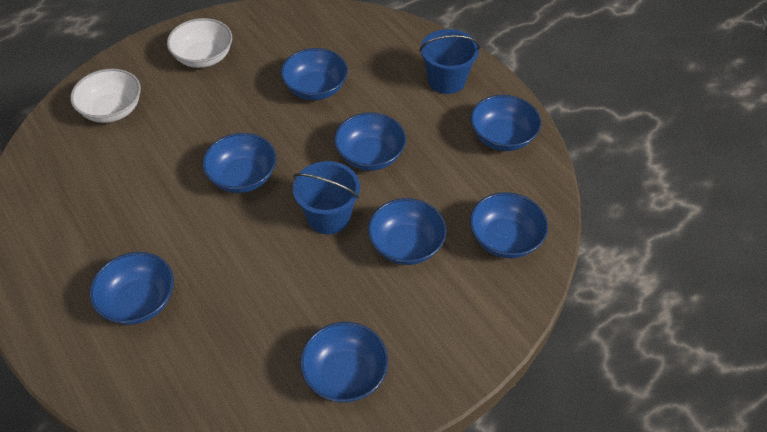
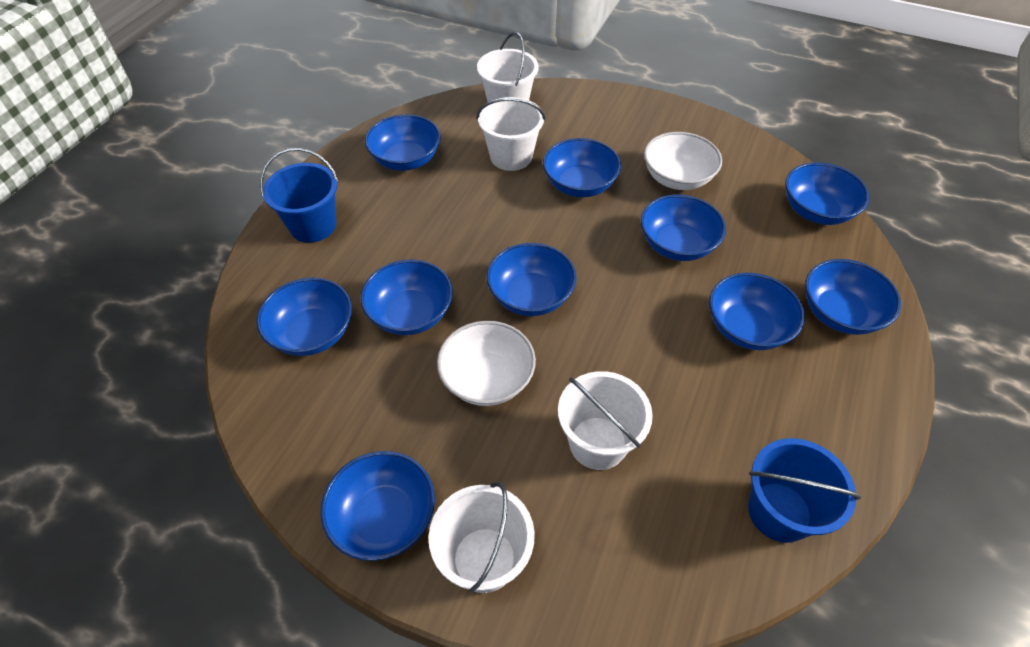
blue bowl: 8 -> 10
white bucket: 0 -> 4

